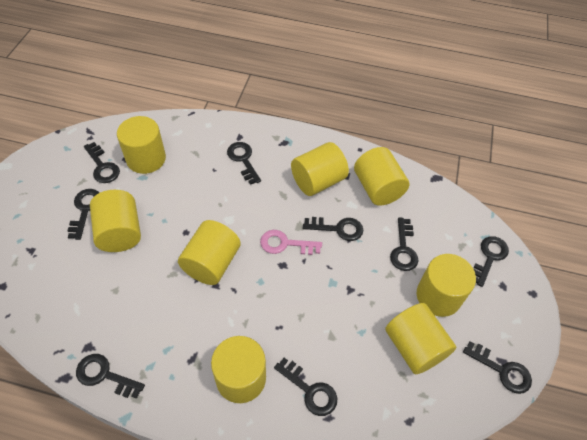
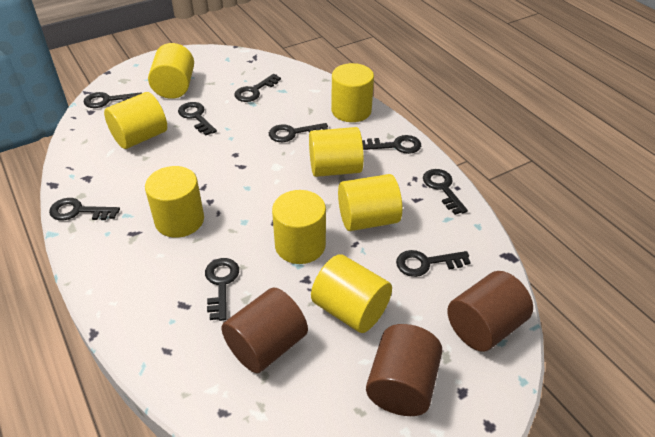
brown cylinder: 0 -> 3
pink key: 1 -> 0

